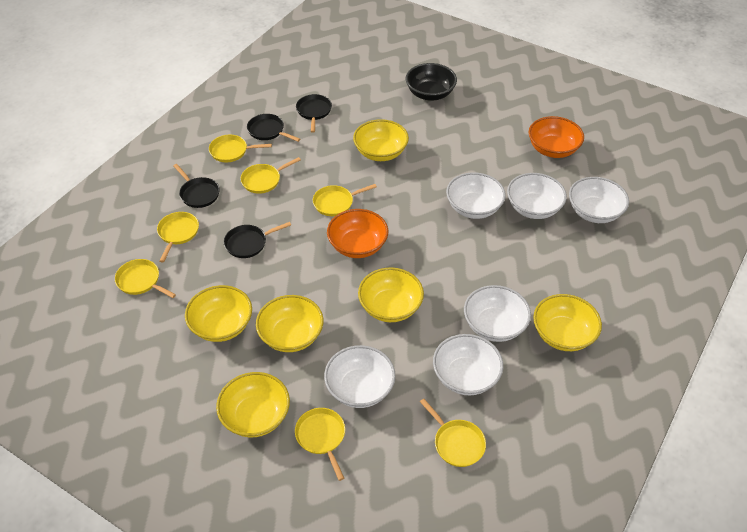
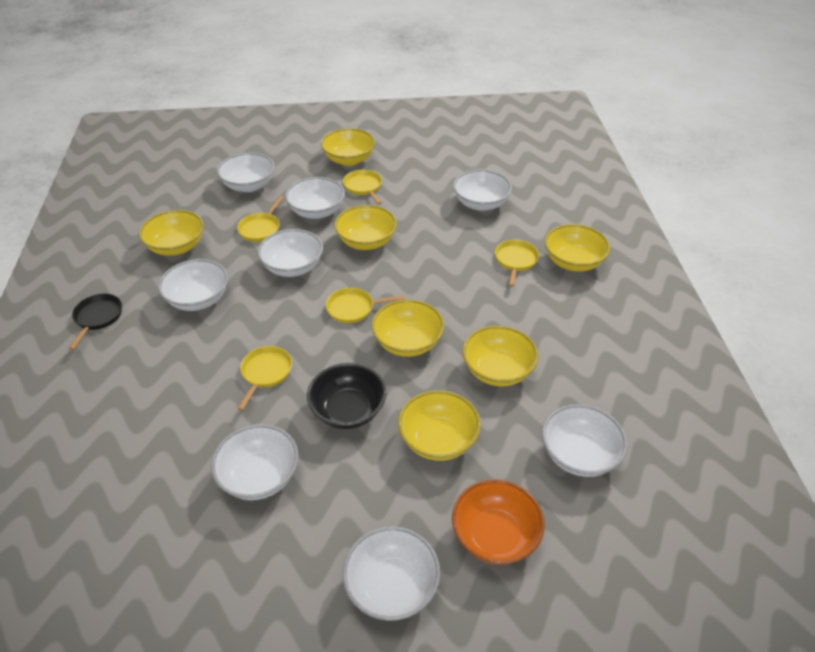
black pan: 4 -> 1
orange bowl: 2 -> 1
white bowl: 6 -> 8
yellow bowl: 6 -> 7
yellow pan: 7 -> 5

